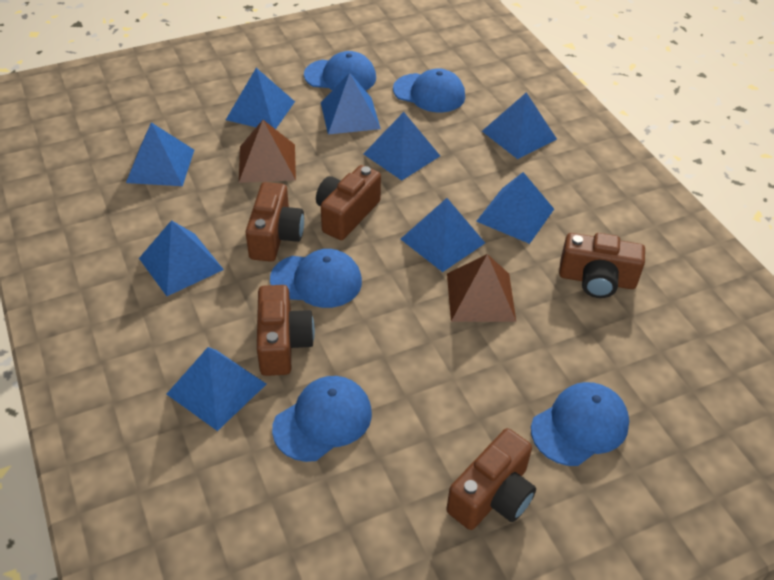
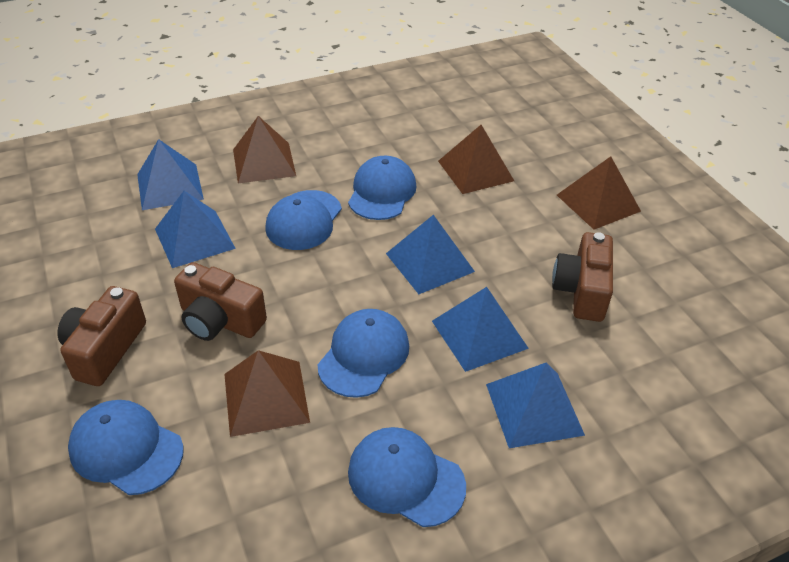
blue pyramid: 9 -> 5
brown camera: 5 -> 3
brown pyramid: 2 -> 4

